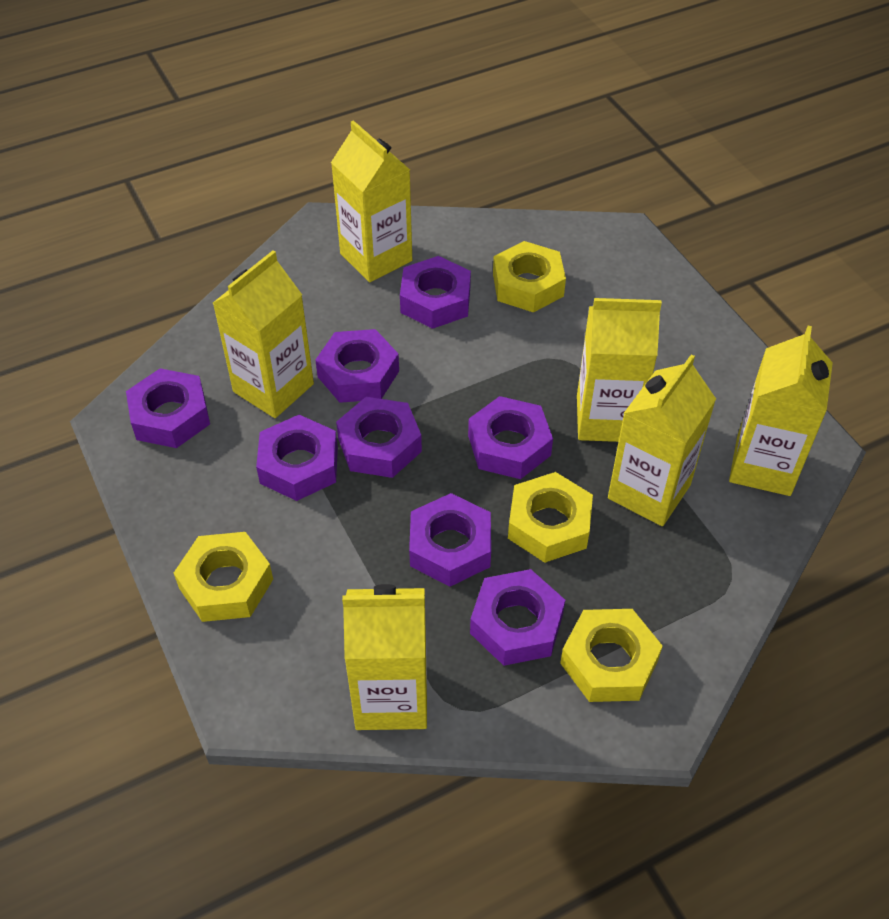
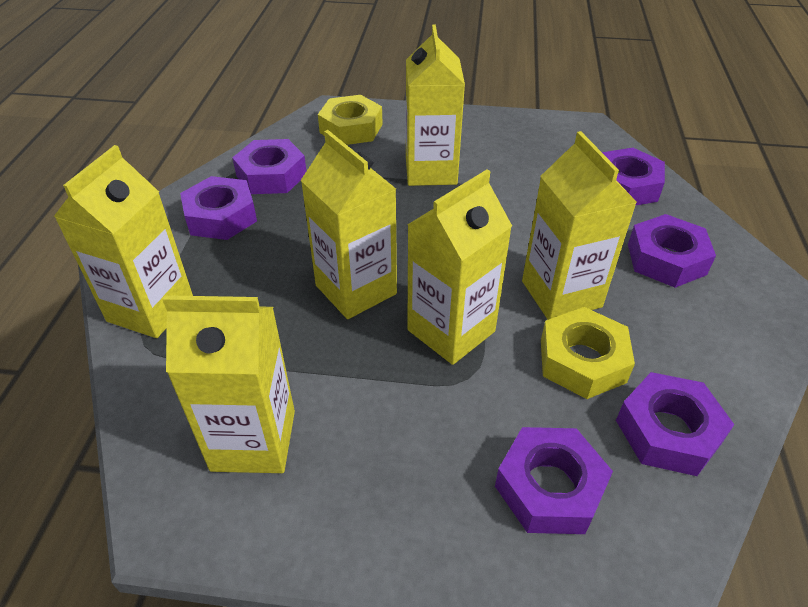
purple nut: 8 -> 6
yellow nut: 4 -> 2

